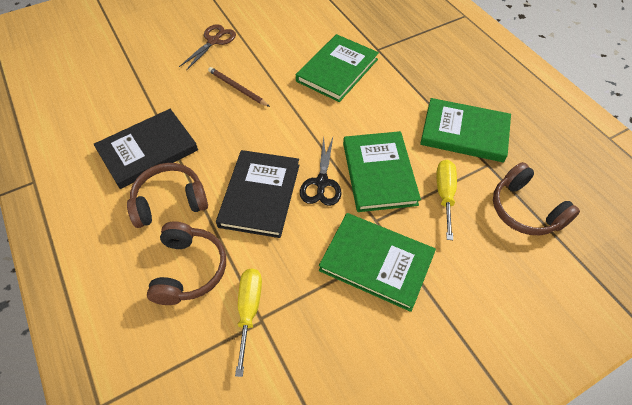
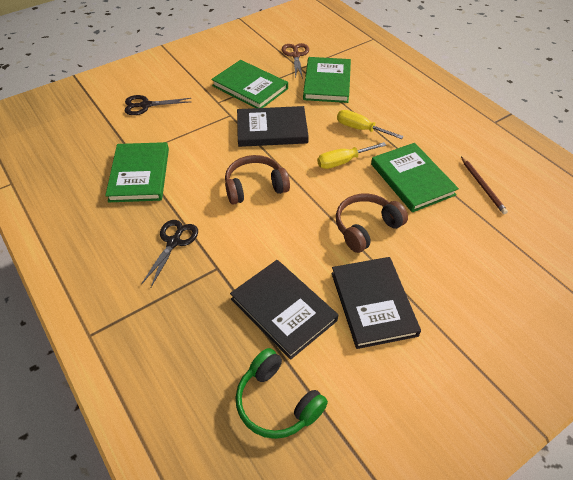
black book: 2 -> 3
black scissors: 1 -> 2
brown headphones: 3 -> 2
green headphones: 0 -> 1

